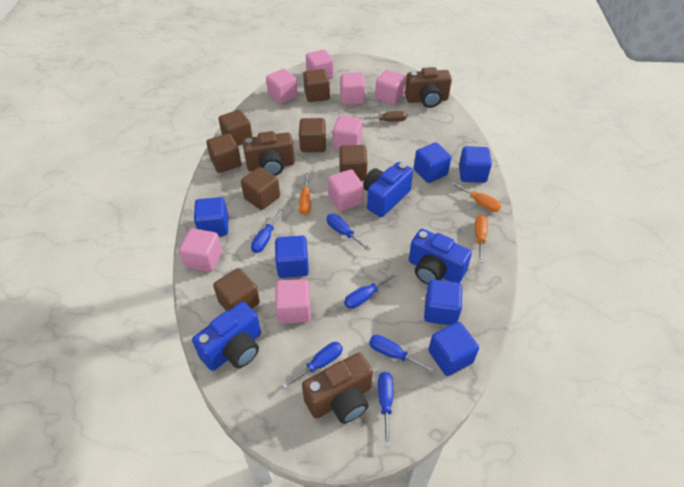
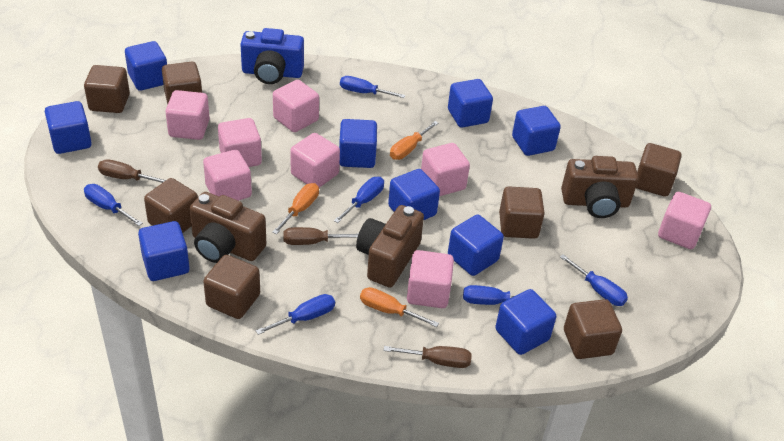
blue camera: 3 -> 1
blue cube: 6 -> 9
brown screwdriver: 1 -> 3

